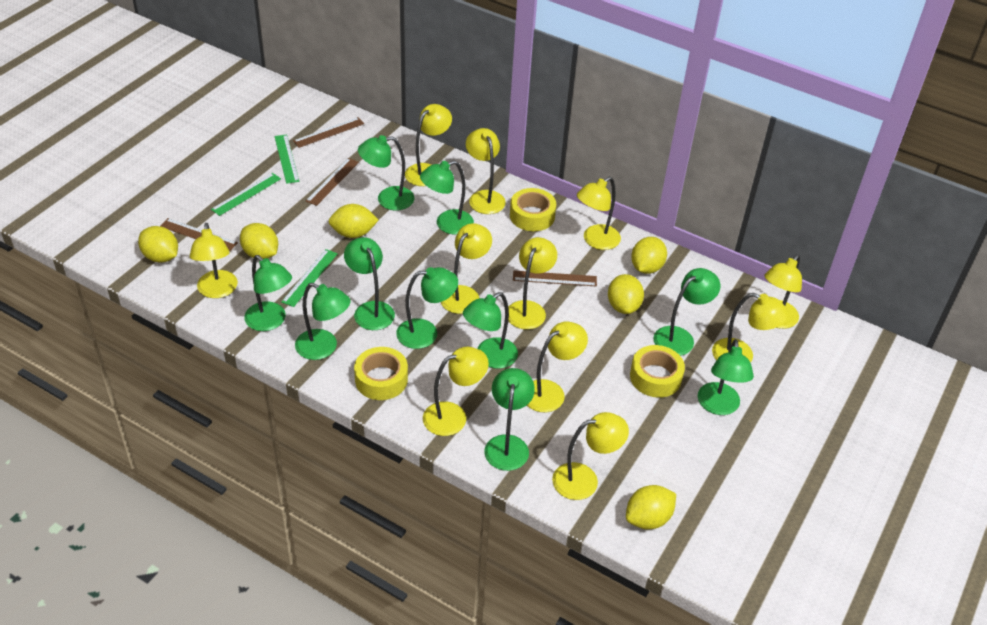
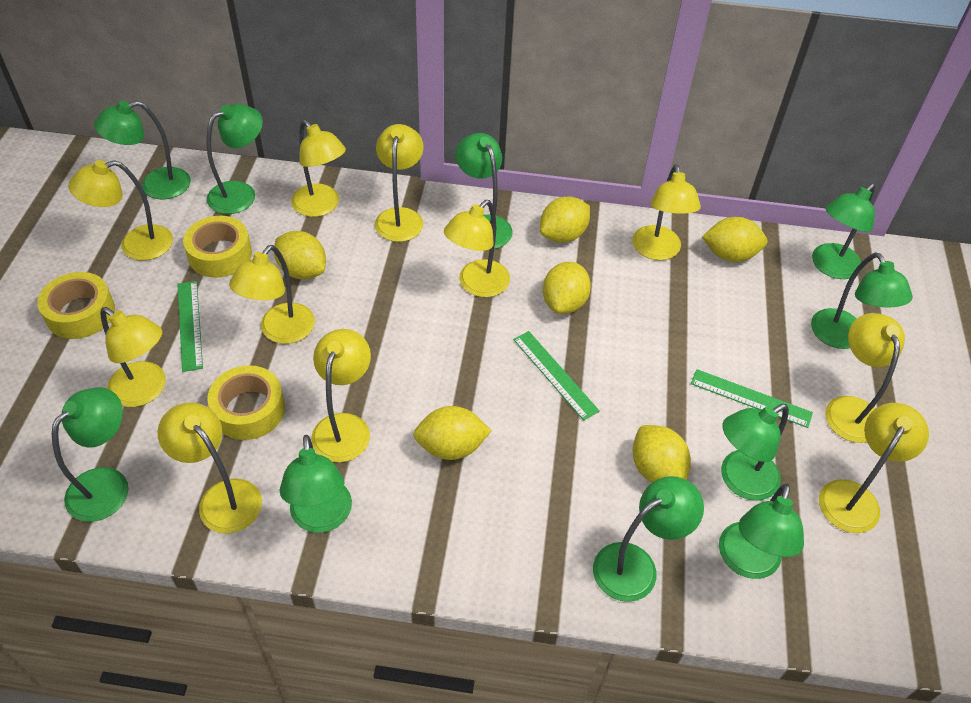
brown ruler: 4 -> 0

